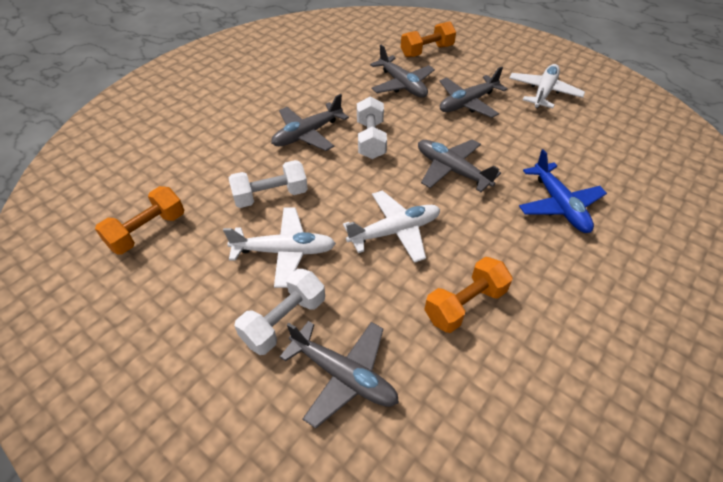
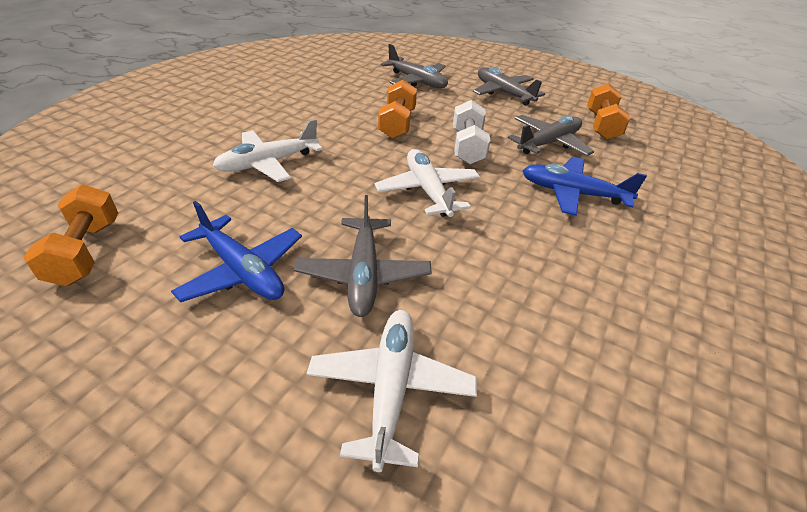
blue plane: 1 -> 2
grey plane: 5 -> 4
white dumbbell: 3 -> 1

